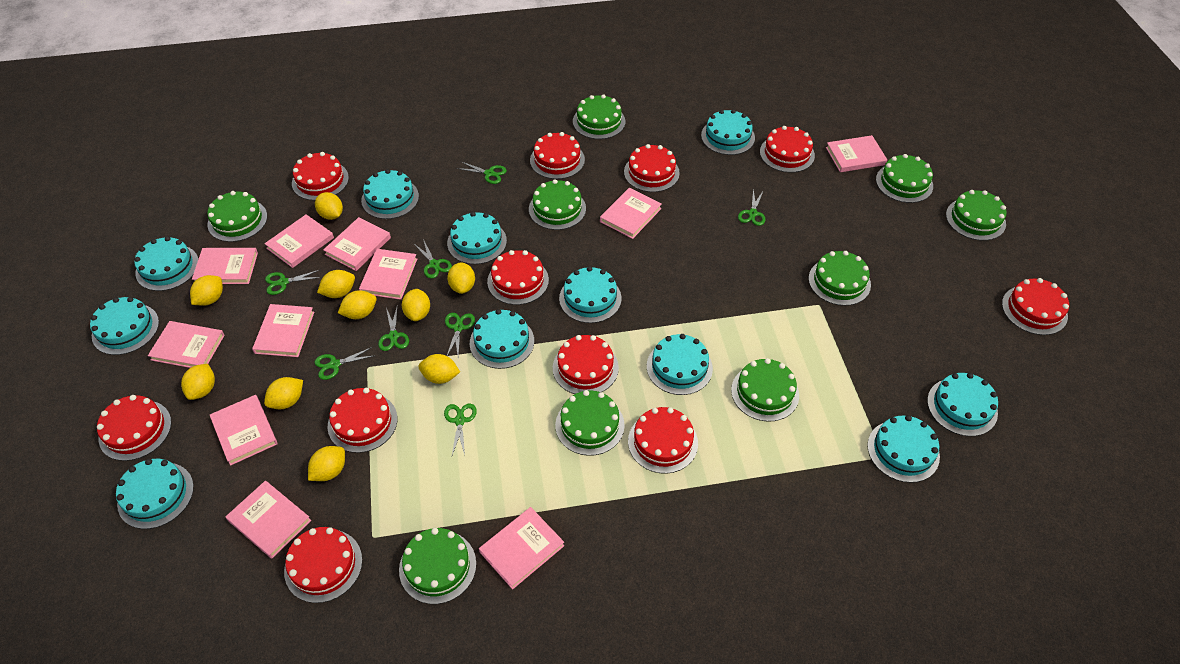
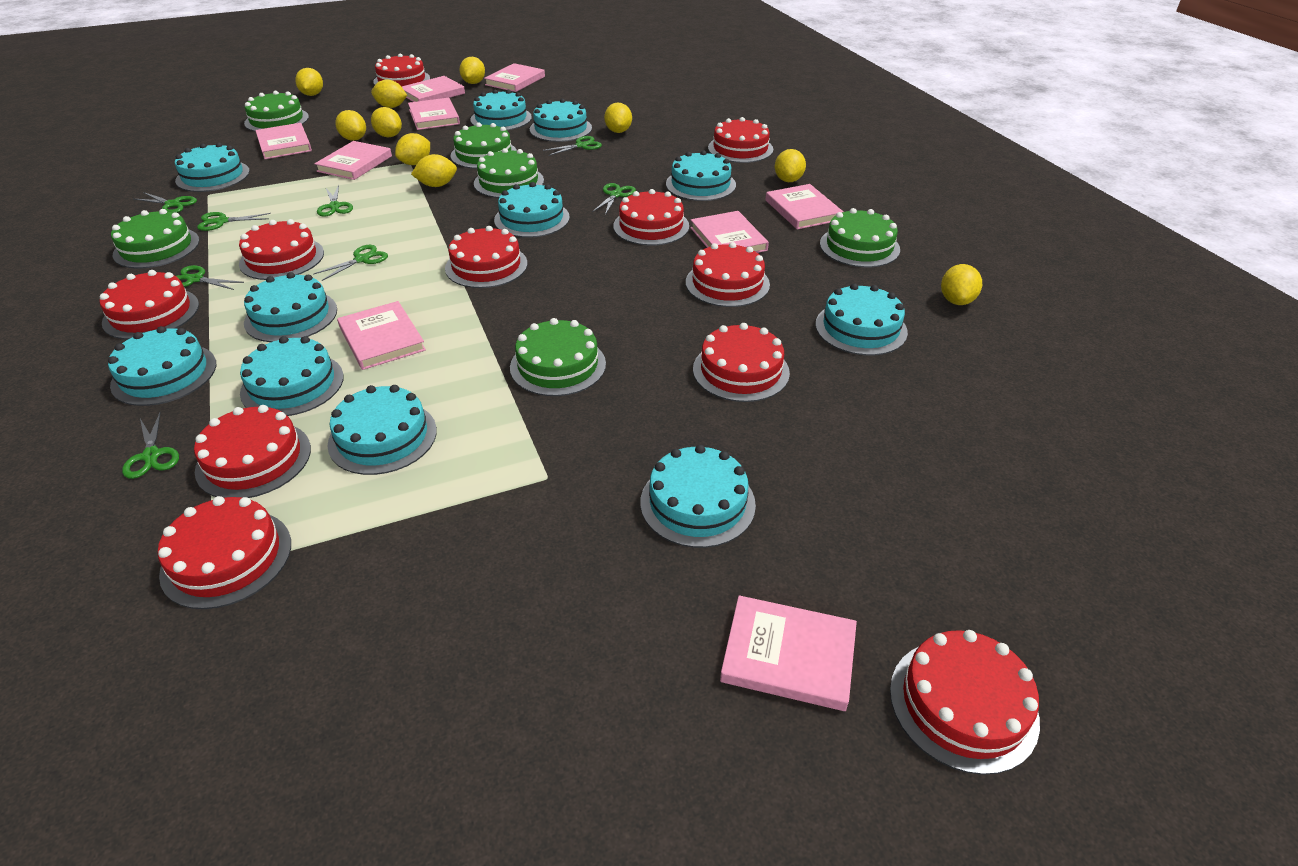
green cake: 9 -> 6
pink book: 11 -> 9

